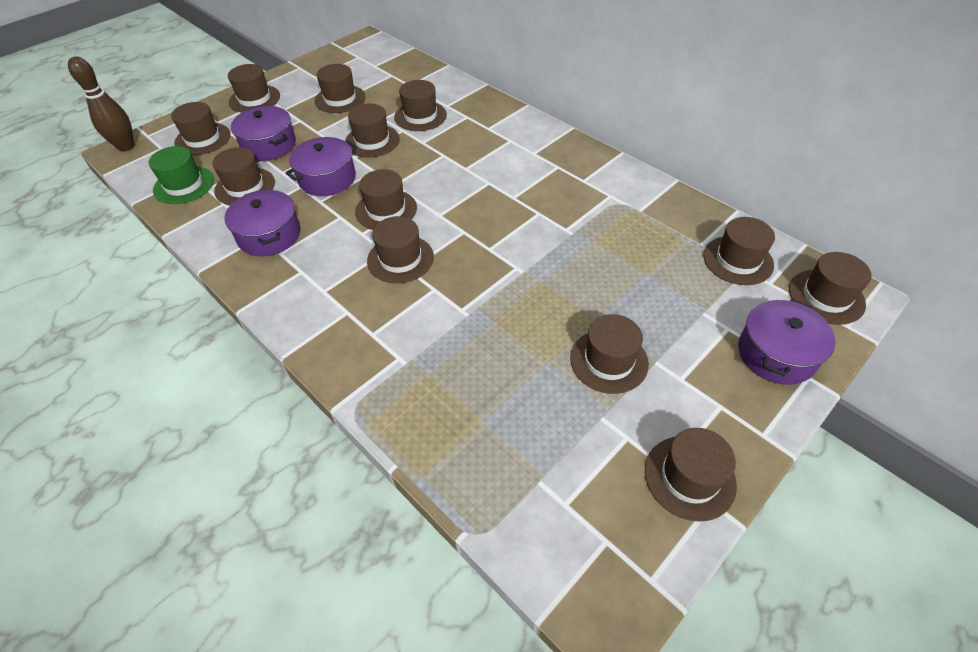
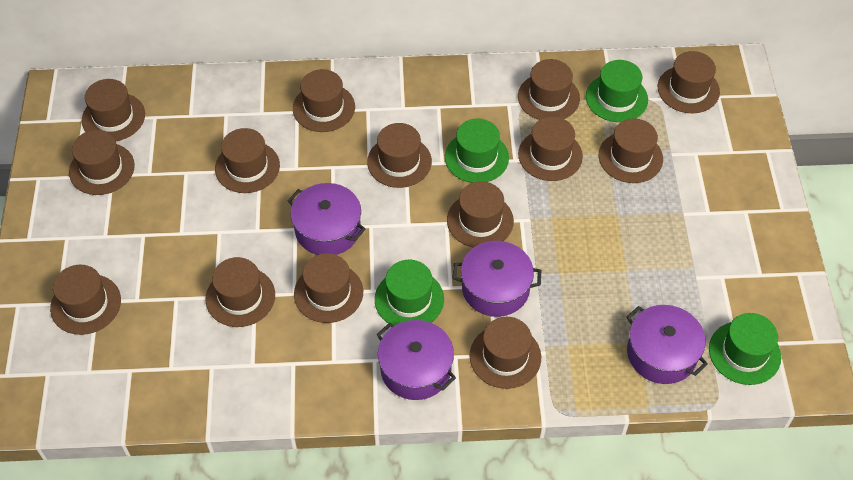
brown bowling pin: 1 -> 0
brown hat: 12 -> 14
green hat: 1 -> 4

